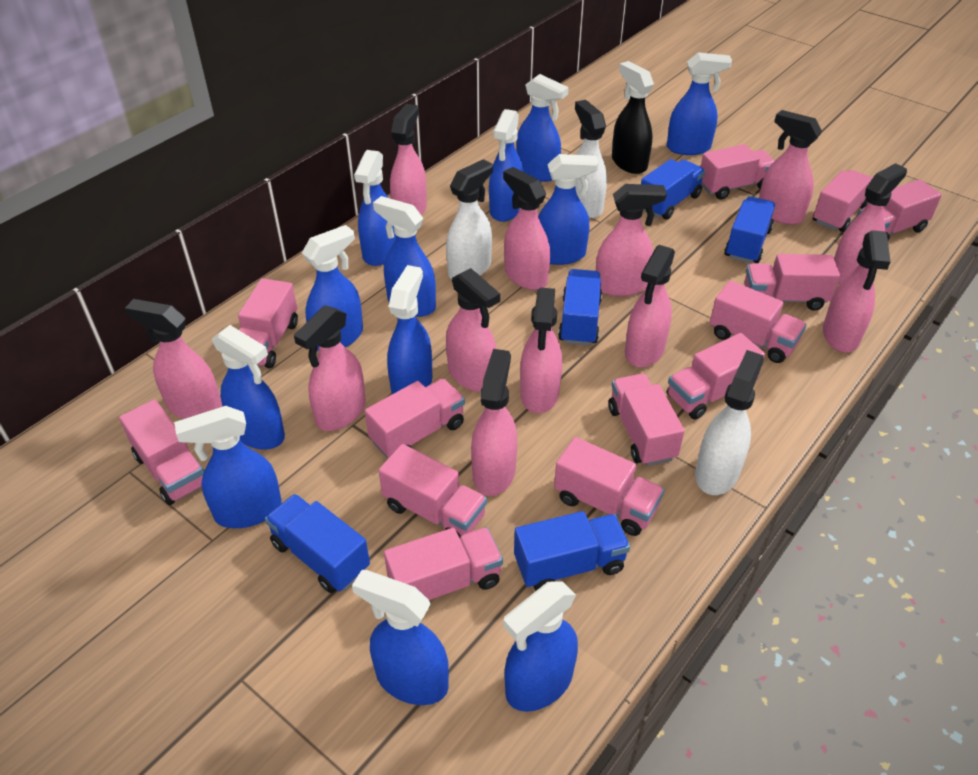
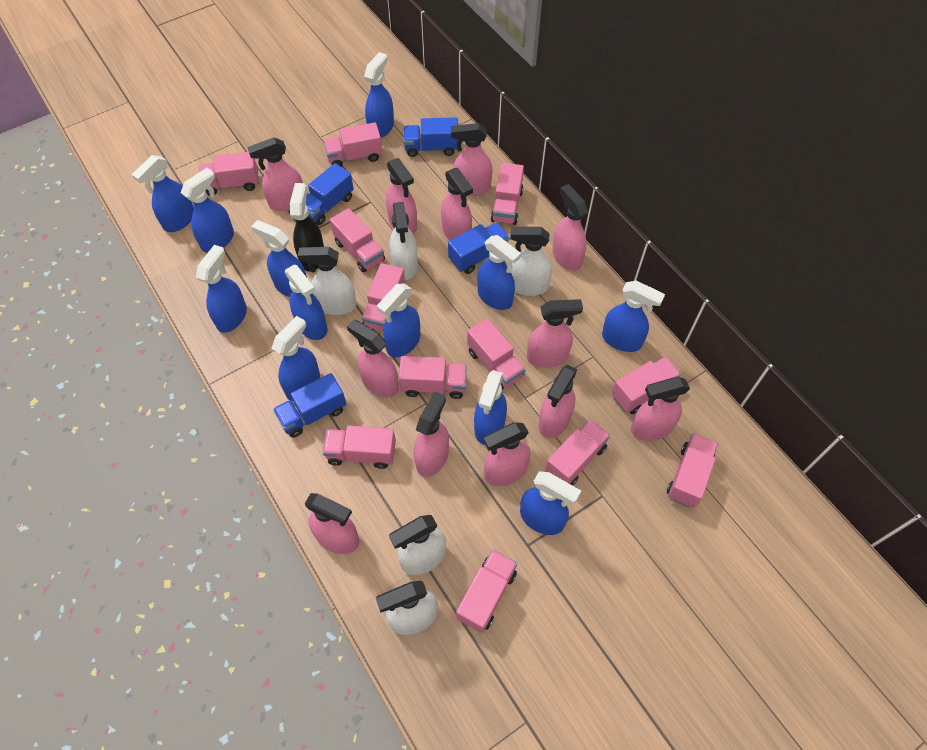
blue truck: 5 -> 4
pink truck: 13 -> 12
white spray bottle: 3 -> 5

